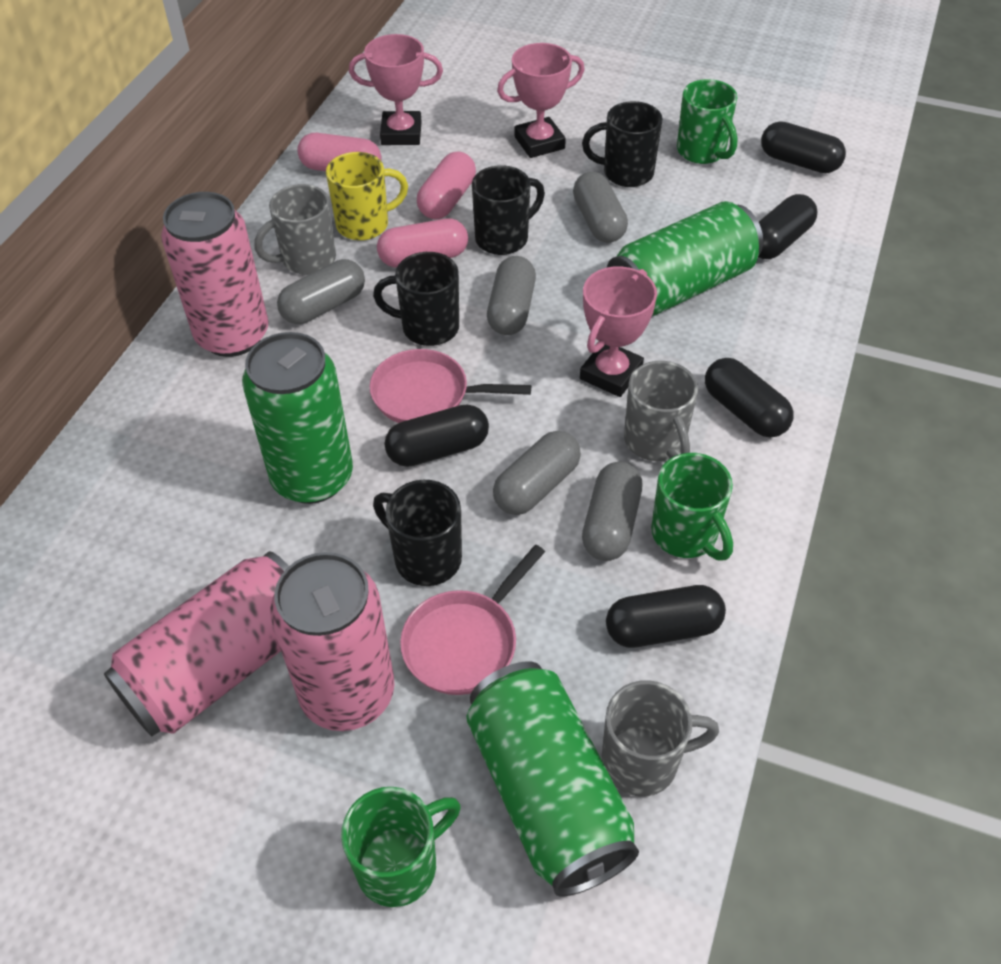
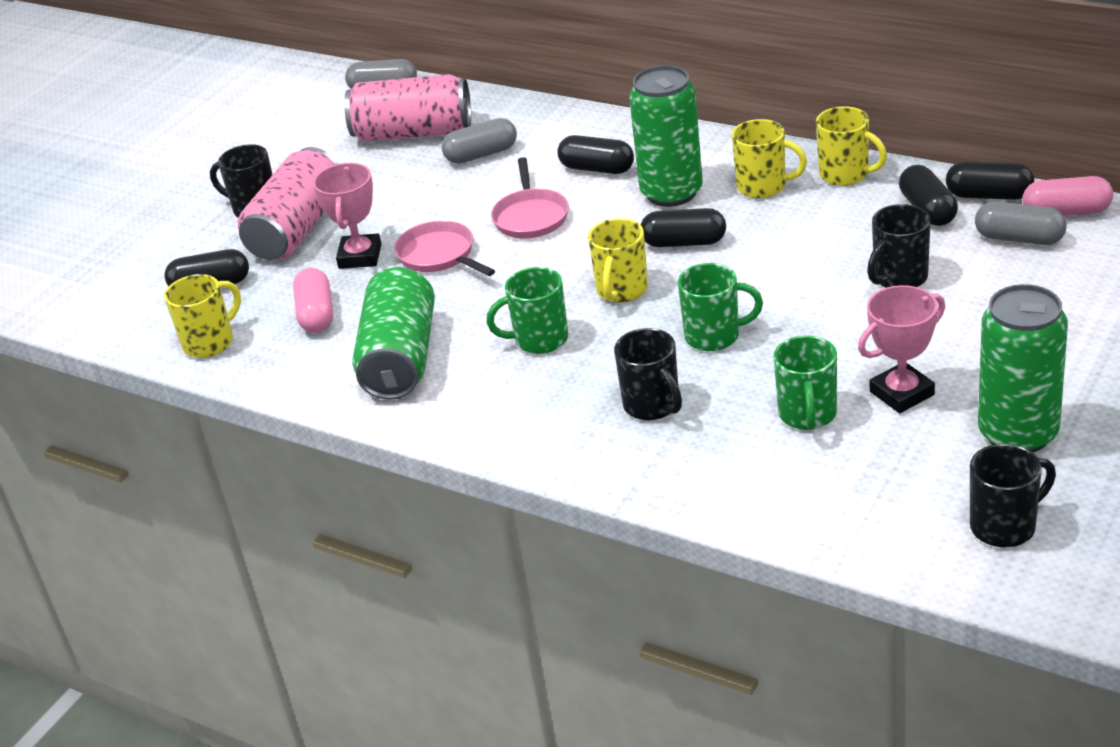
grey capsule: 5 -> 3
grey mug: 3 -> 0
pink can: 3 -> 2
pink capsule: 3 -> 2
pink trophy: 3 -> 2
yellow mug: 1 -> 4

